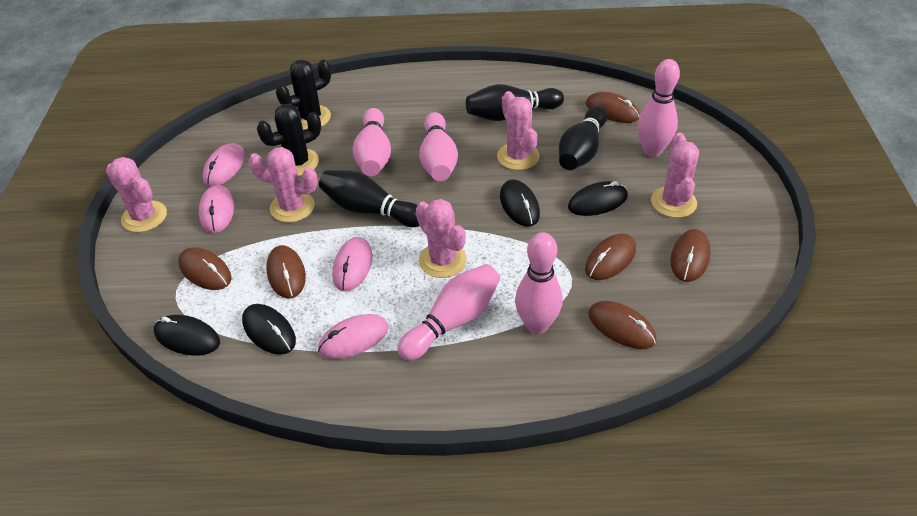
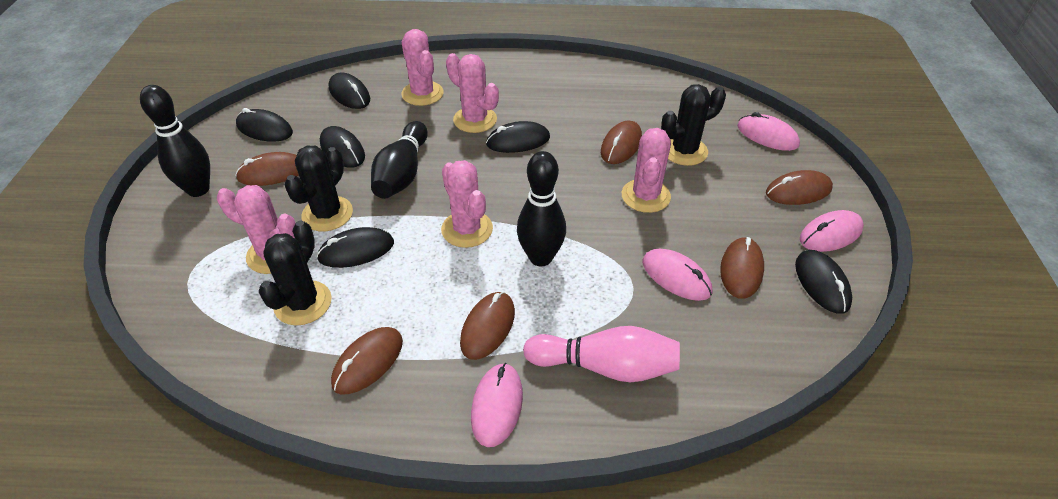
black cactus: 2 -> 3
black mouse: 4 -> 6
pink bowling pin: 5 -> 1

